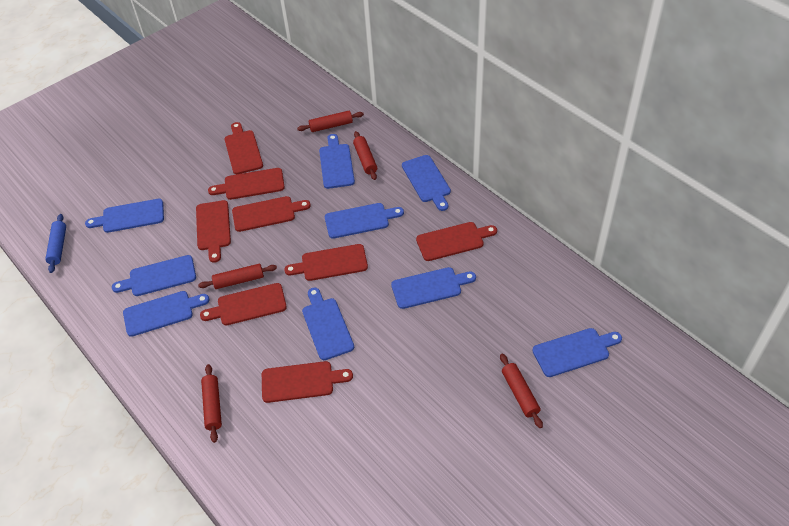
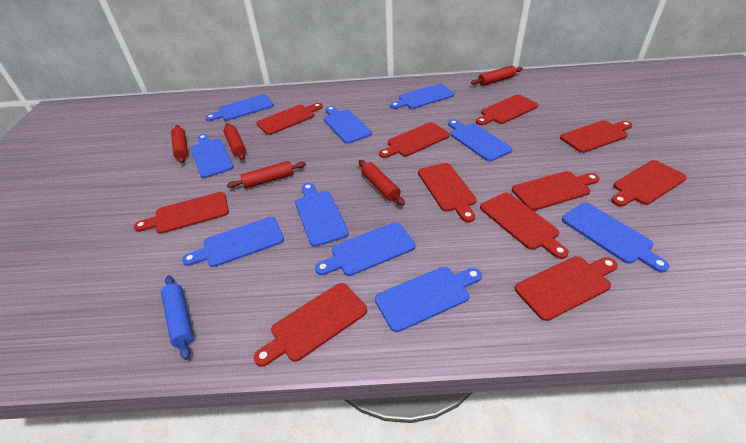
blue cutting board: 9 -> 10
red cutting board: 8 -> 11

